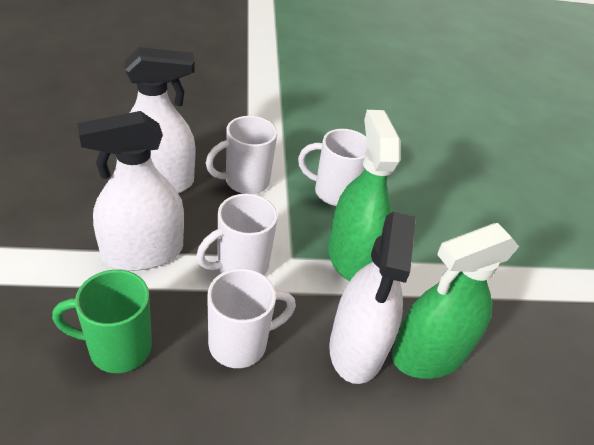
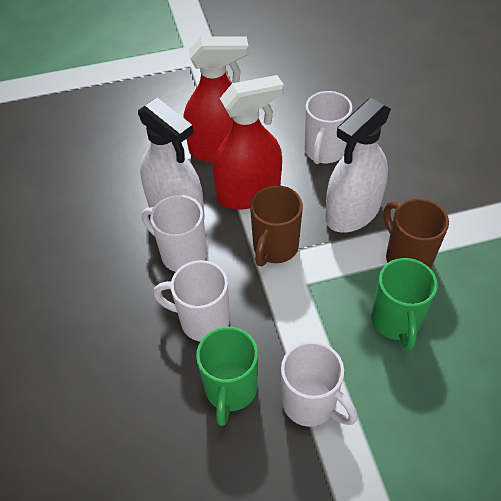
brown mug: 0 -> 2
green mug: 1 -> 2
green spray bottle: 2 -> 0
red spray bottle: 0 -> 2
white spray bottle: 3 -> 2

